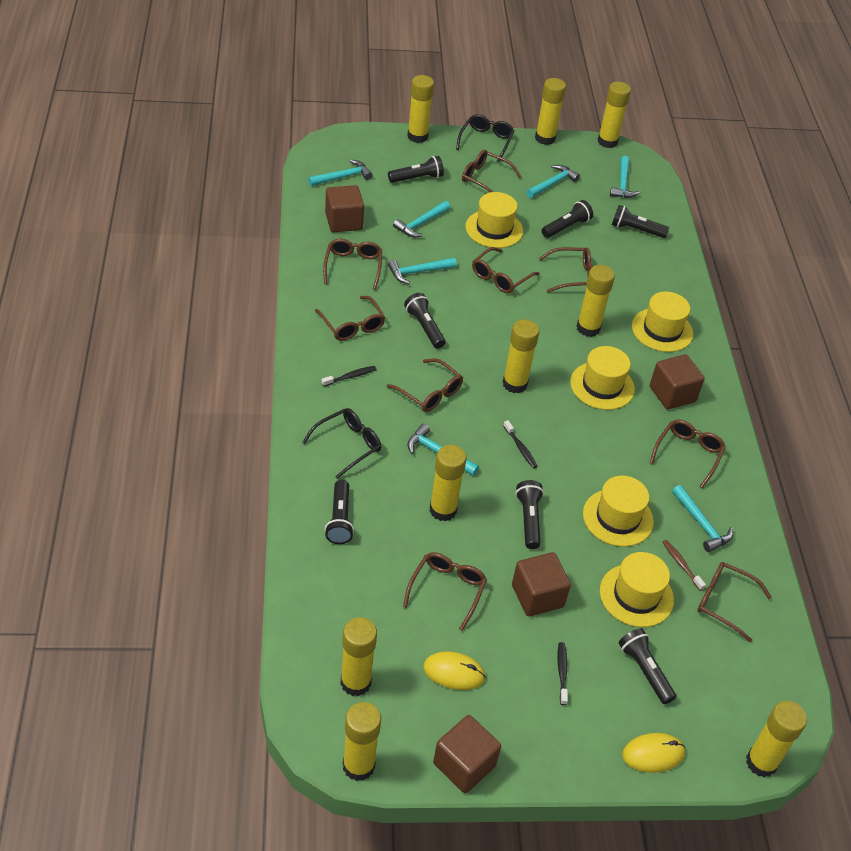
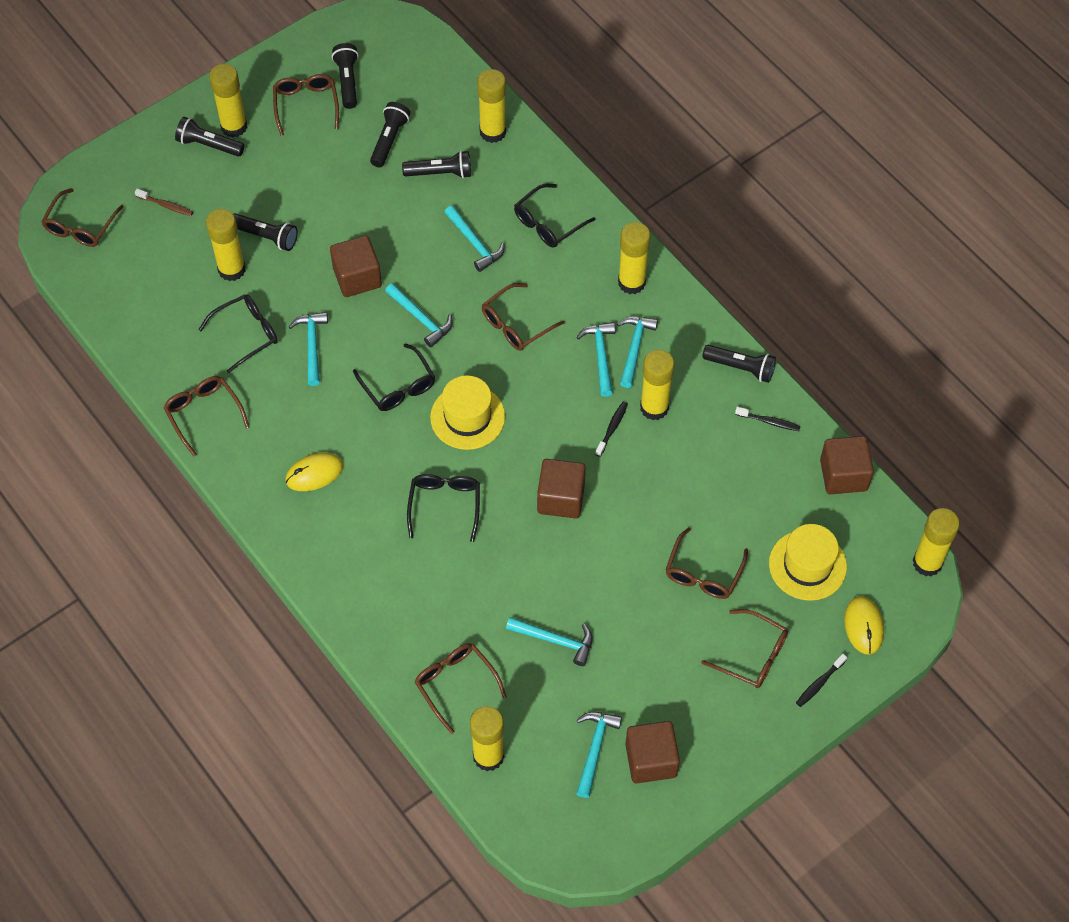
black flashlight: 7 -> 6
black glasses: 2 -> 4
brown glasses: 9 -> 7
yellow glue stick: 9 -> 7
yellow hat: 5 -> 2

